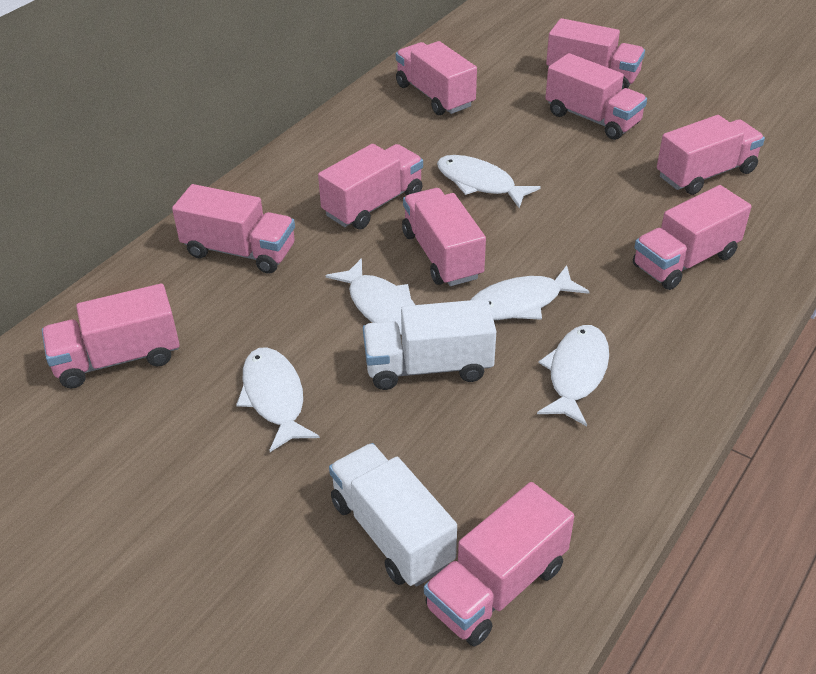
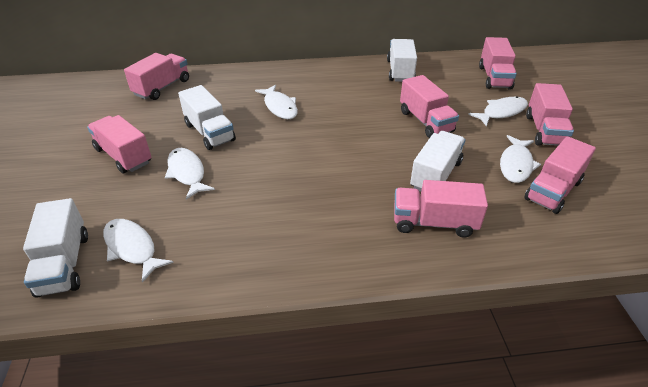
pink truck: 10 -> 7
white truck: 2 -> 4

